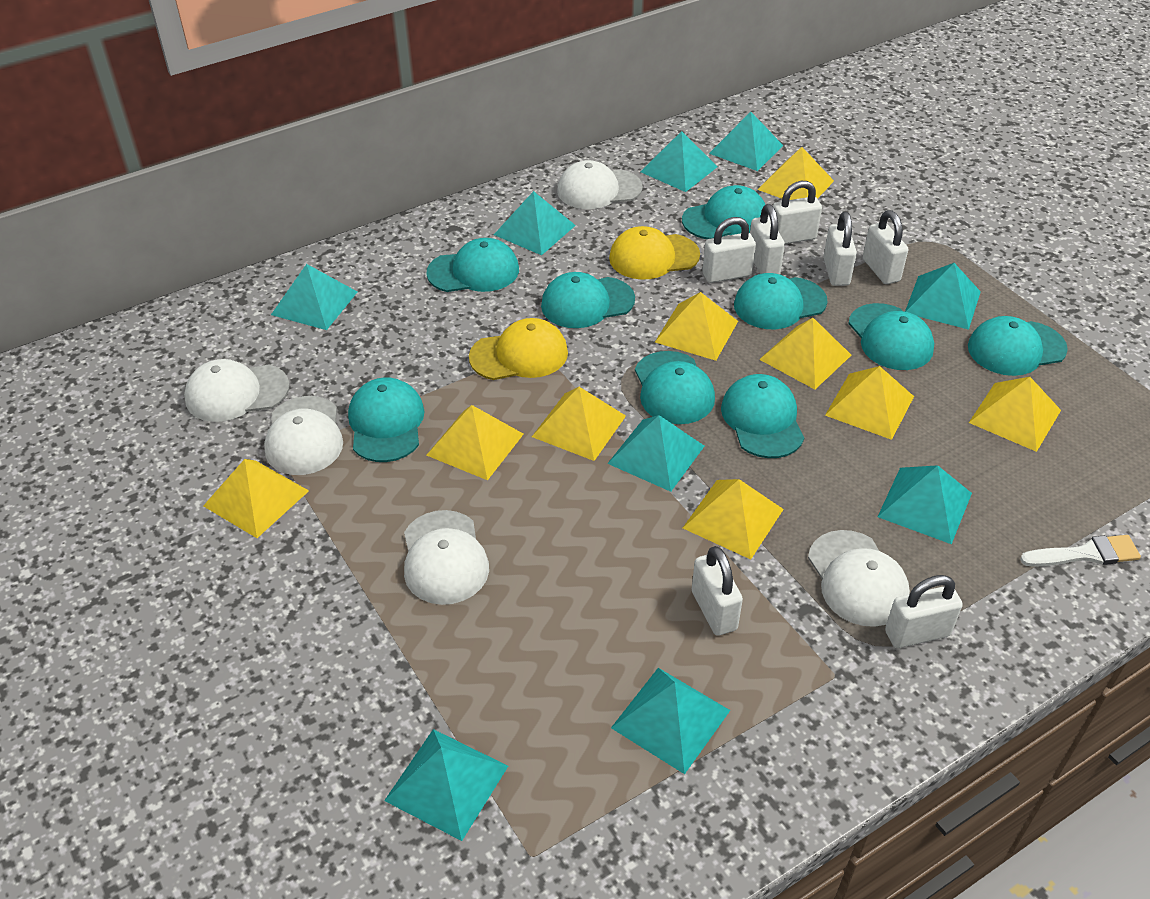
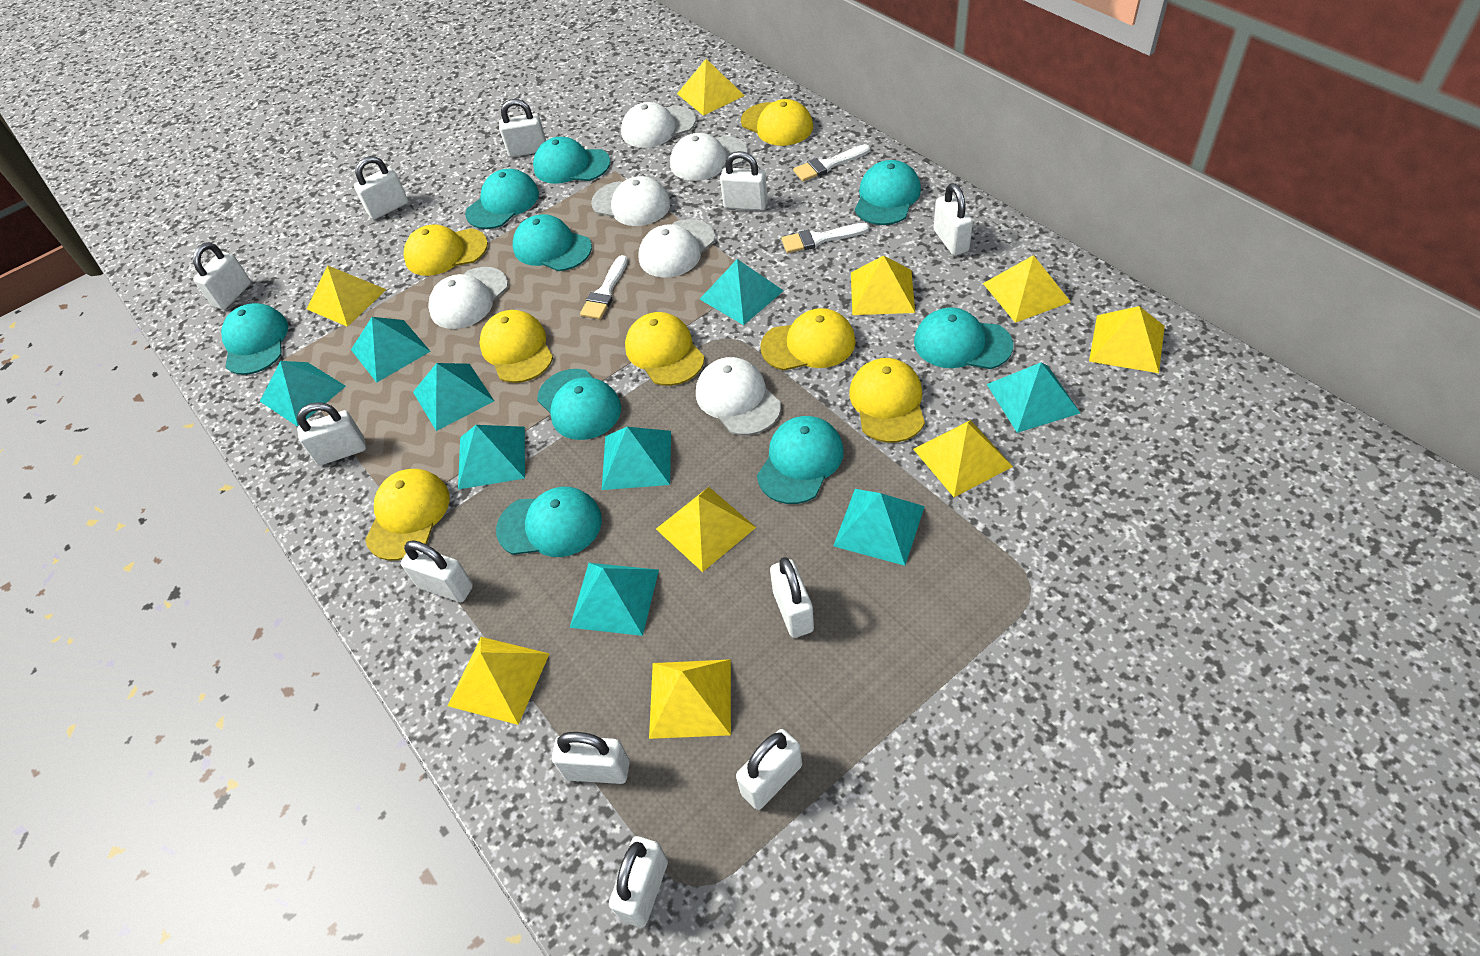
white brush: 1 -> 3
white cap: 5 -> 6
white padlock: 7 -> 11
yellow cap: 2 -> 7

